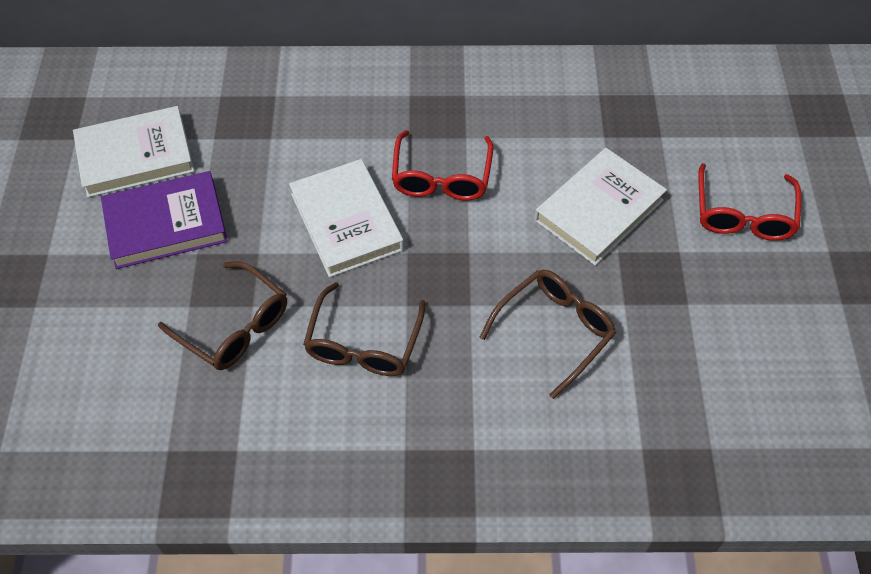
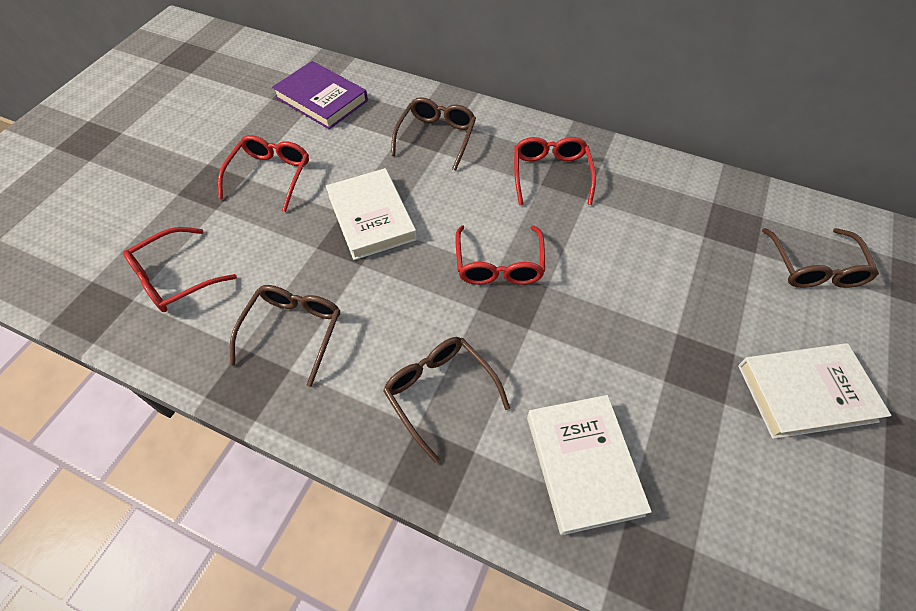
brown glasses: 3 -> 4
red glasses: 2 -> 4

